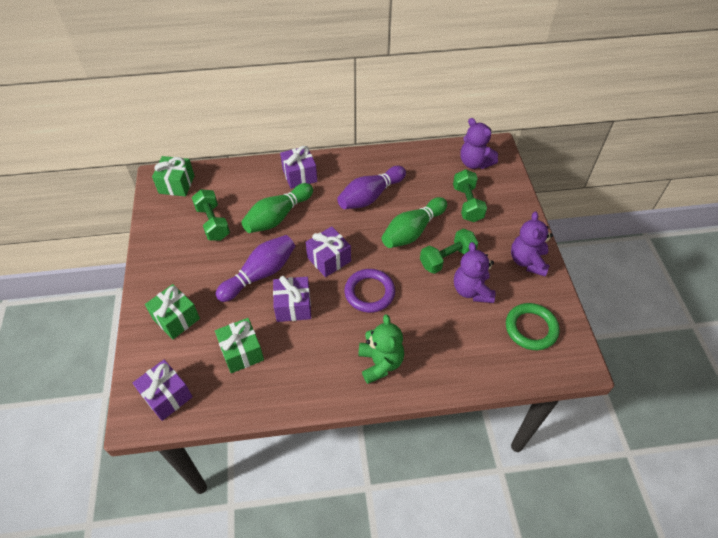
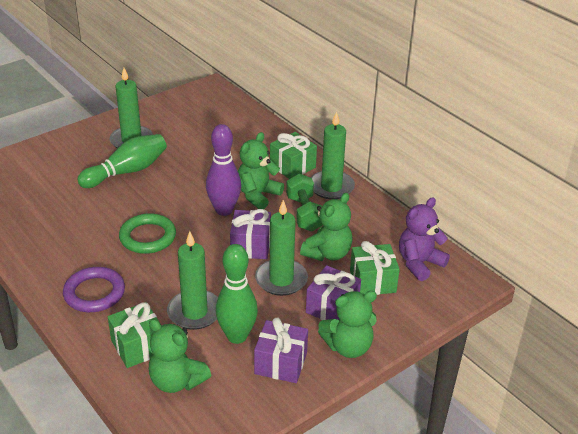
green candle: 0 -> 4
green dumbbell: 3 -> 1
green teddy bear: 1 -> 4
purple bowling pin: 2 -> 1
purple gift: 4 -> 3
purple teddy bear: 3 -> 1

